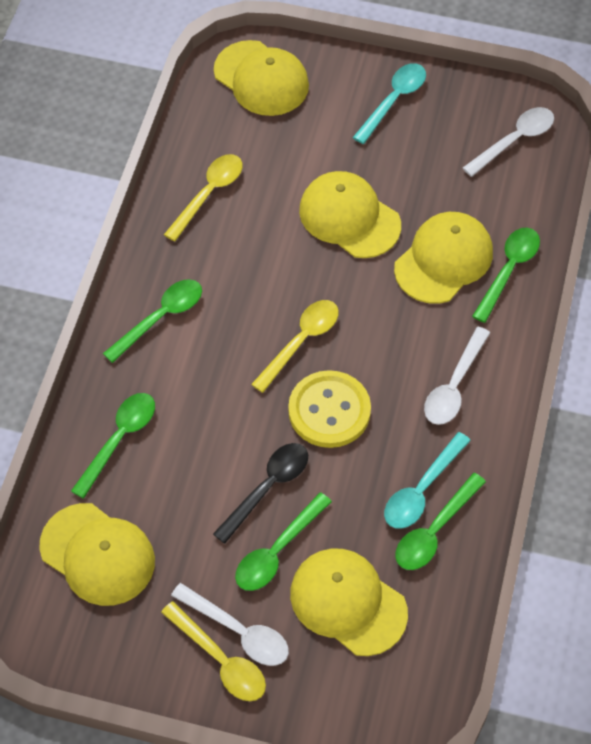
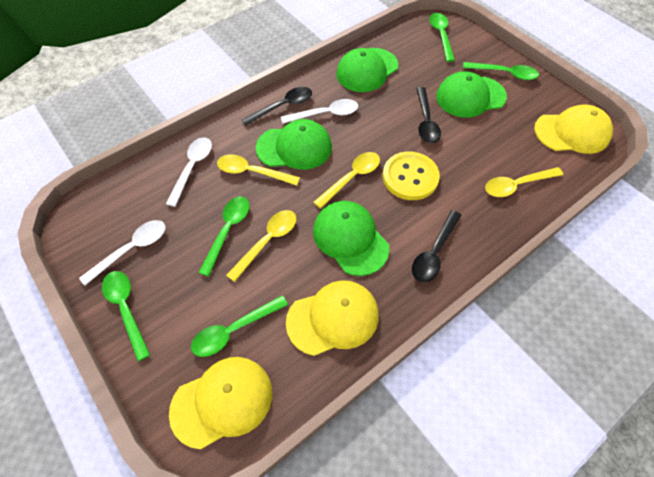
black spoon: 1 -> 3
green cap: 0 -> 4
turquoise spoon: 2 -> 0
yellow cap: 5 -> 3
yellow spoon: 3 -> 4

